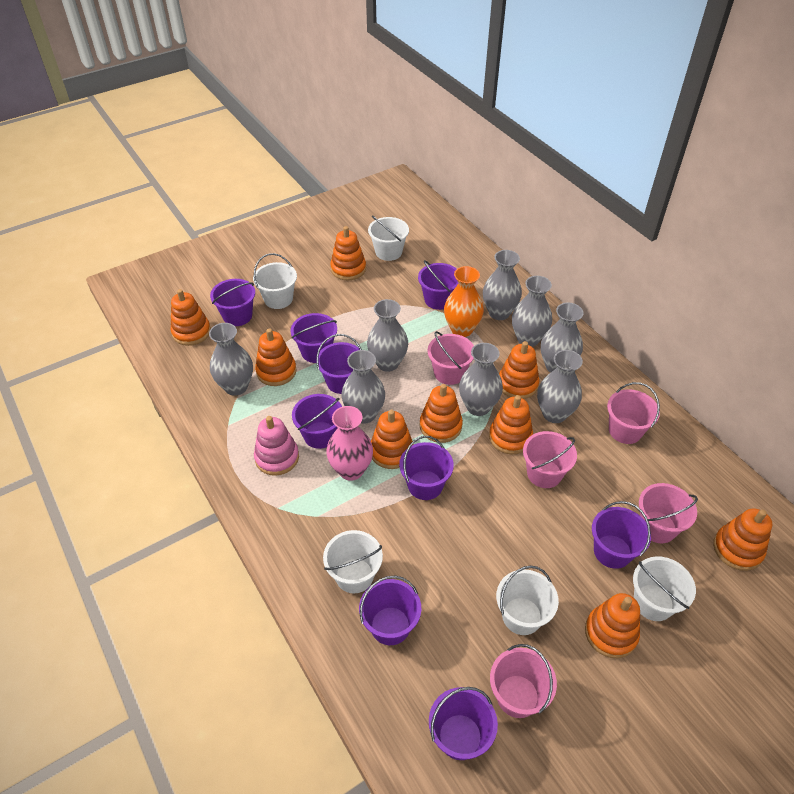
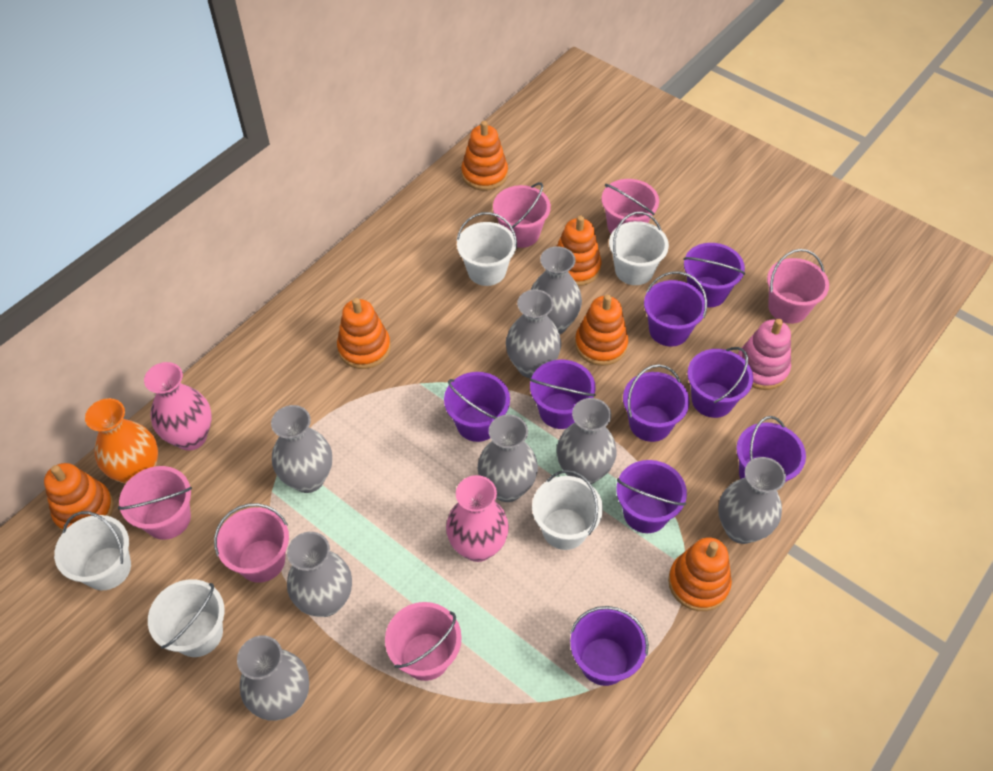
orange stacking toy: 9 -> 6
pink bucket: 5 -> 6
pink vase: 1 -> 2

